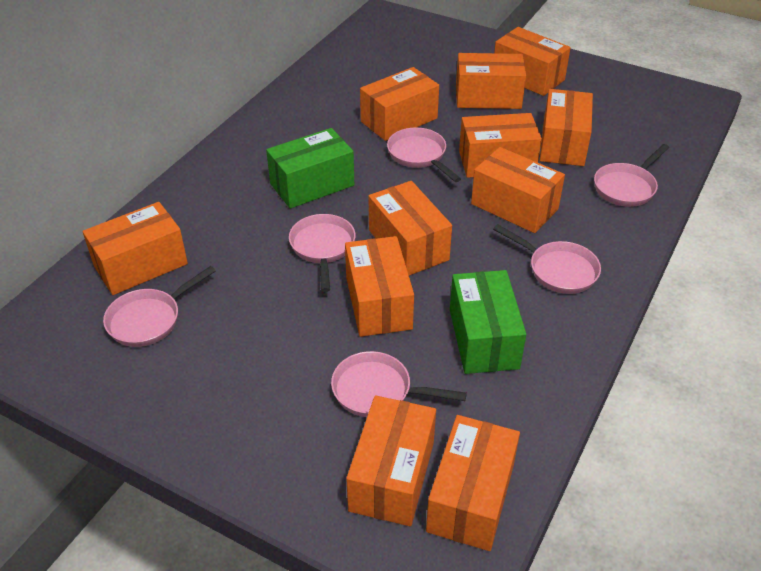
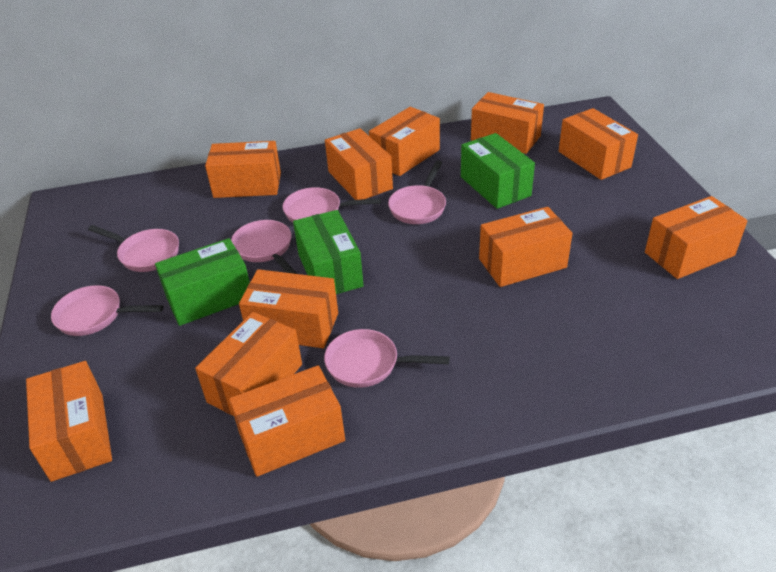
green box: 2 -> 3

